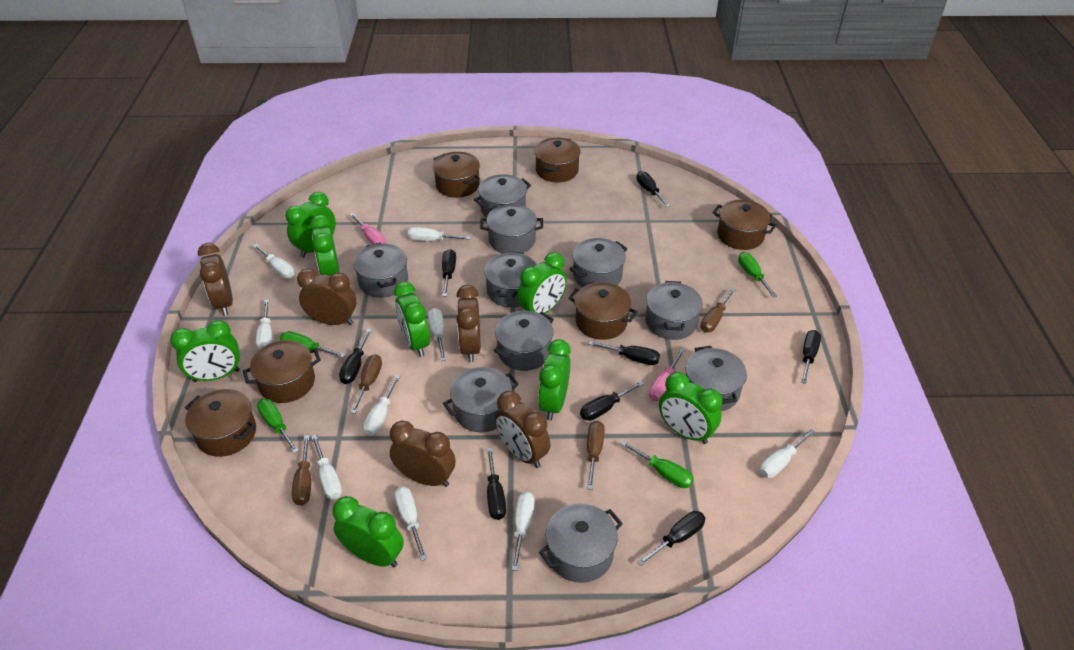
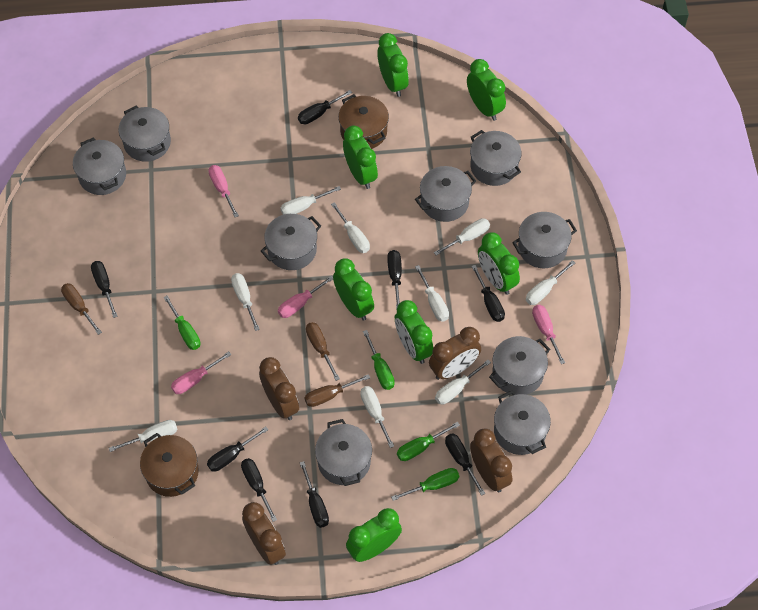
brown clock: 5 -> 4
brown pot: 6 -> 2
brown screwdriver: 4 -> 3
green clock: 8 -> 7
grey pot: 10 -> 9
pink screwdriver: 2 -> 4

